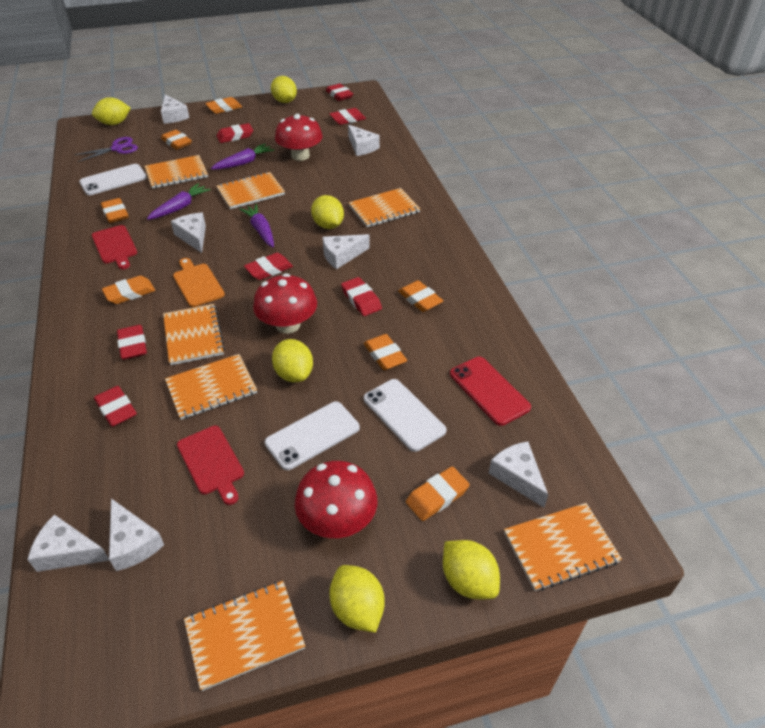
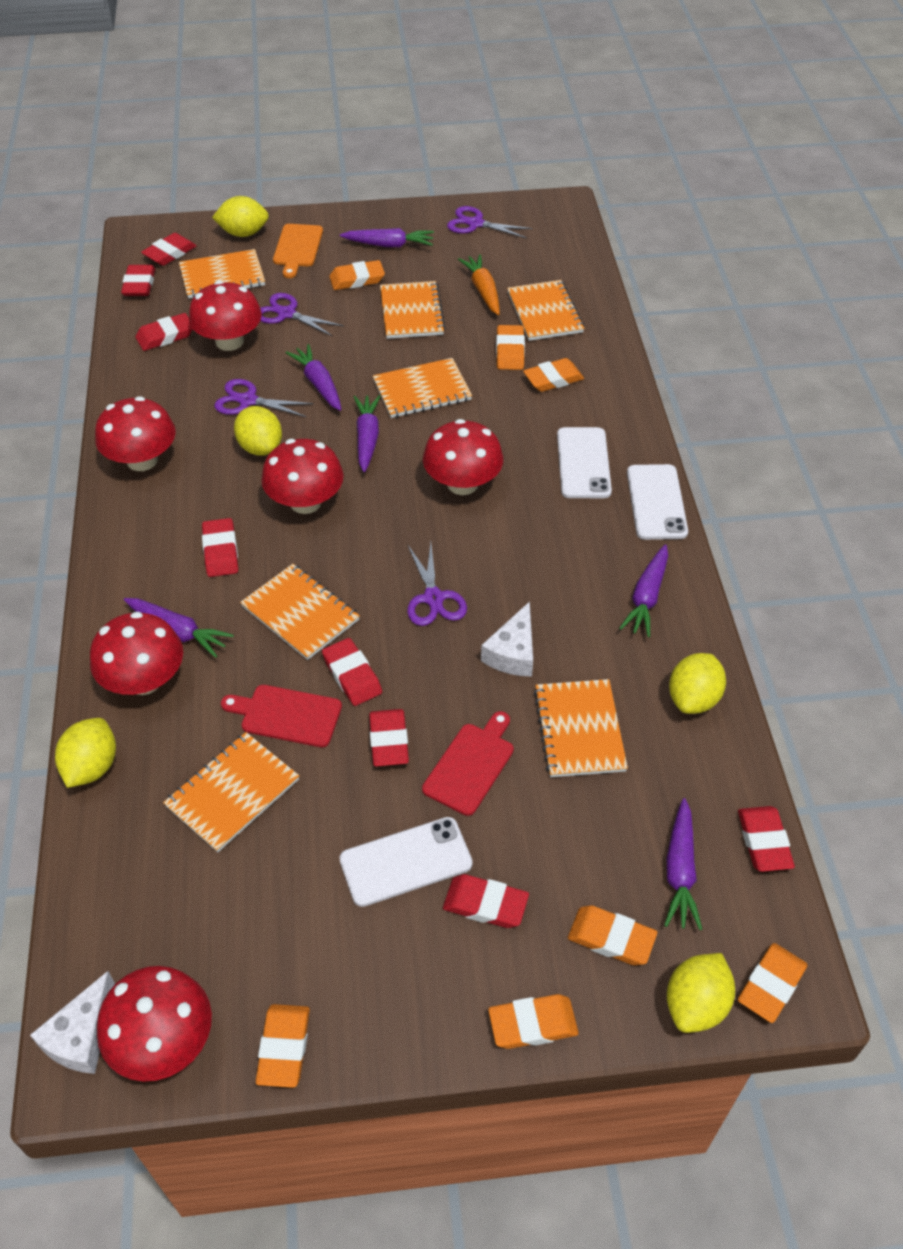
orange carrot: 0 -> 1
purple carrot: 3 -> 6
purple scissors: 1 -> 4
red eraser: 7 -> 8
red mushroom: 3 -> 6
red phone: 1 -> 0
white cheese: 7 -> 2
yellow lemon: 6 -> 5

